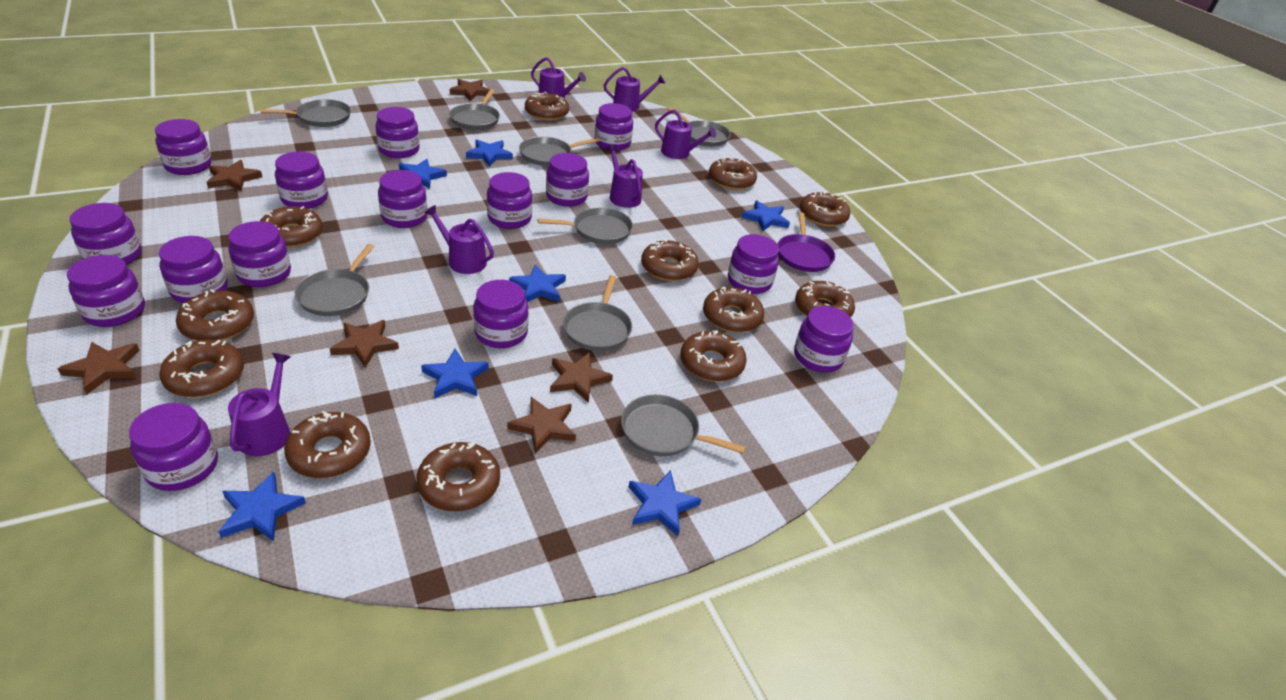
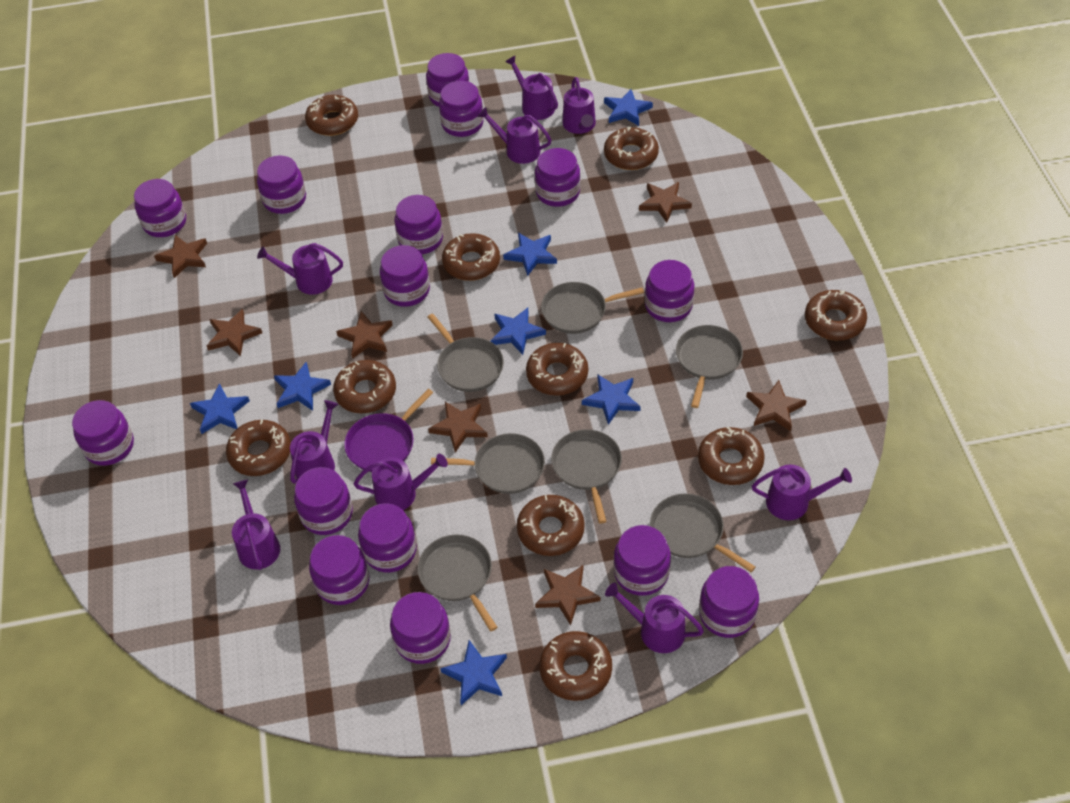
brown donut: 12 -> 10
brown star: 6 -> 7
grey pan: 8 -> 7
purple watering can: 6 -> 9

